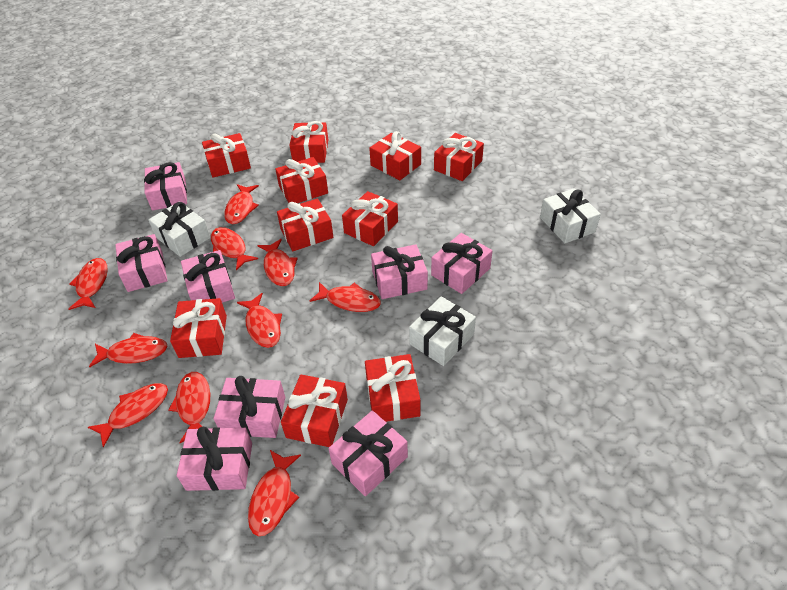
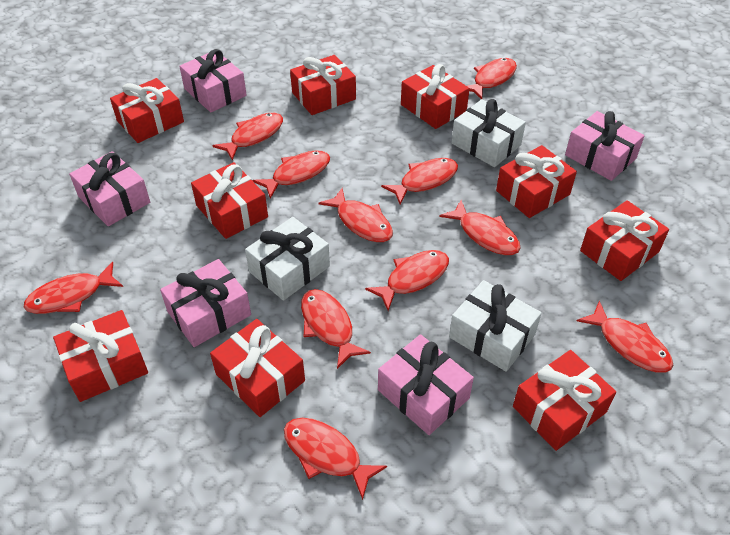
pink gift: 8 -> 5
red fish: 10 -> 11
red gift: 10 -> 9

